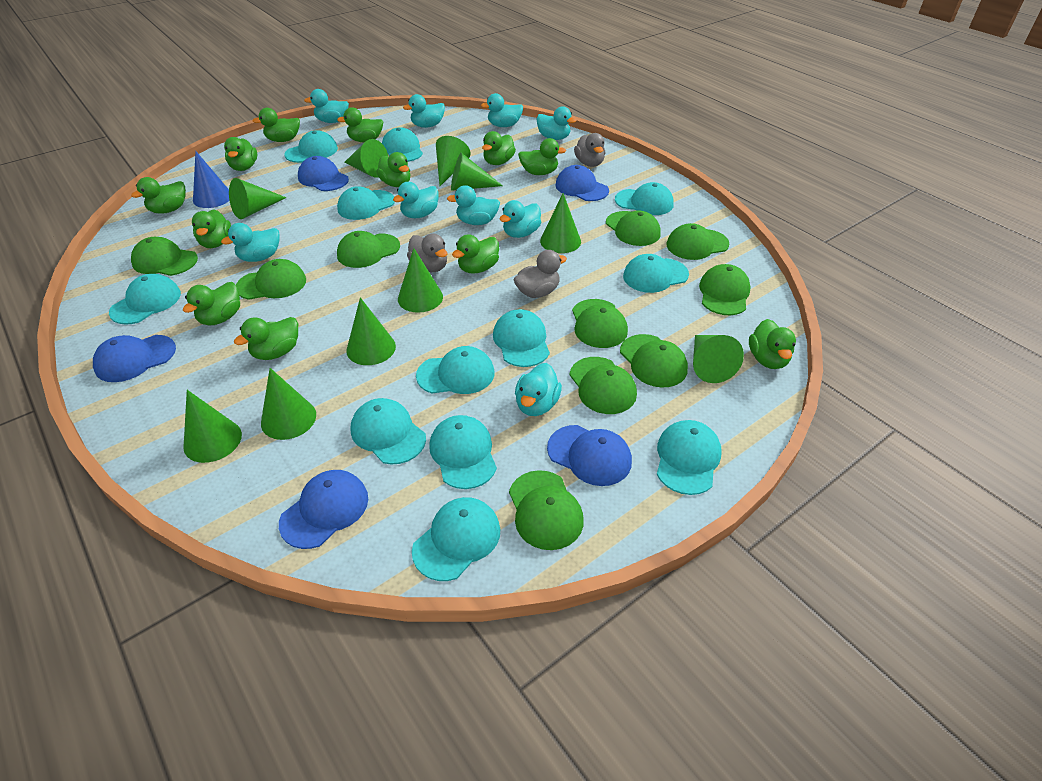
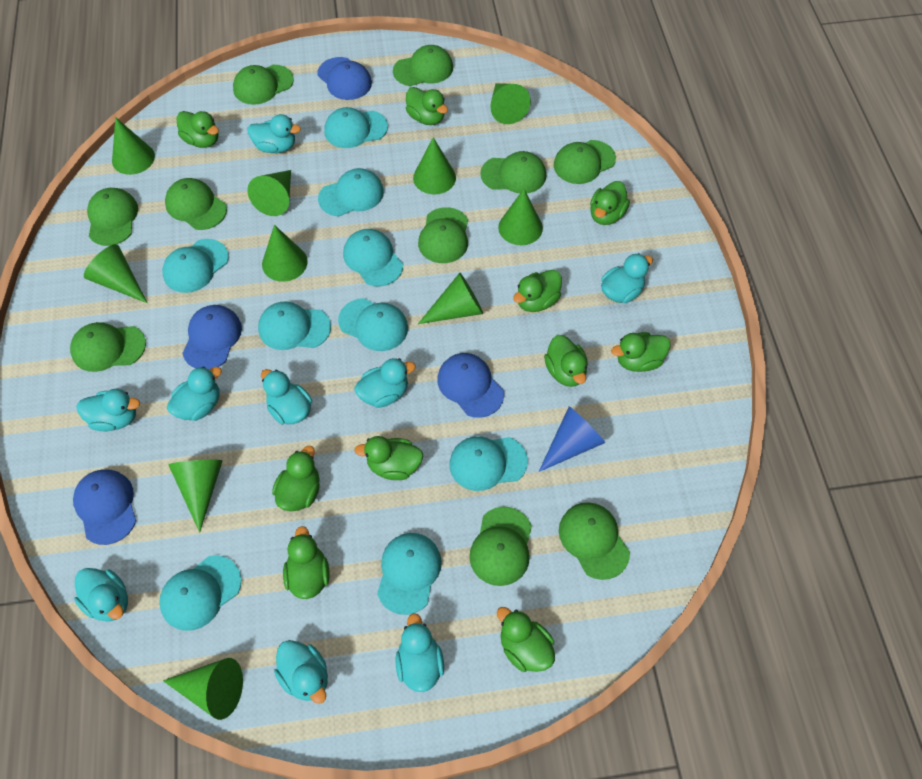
blue cap: 5 -> 4
green duck: 12 -> 10
grey duck: 3 -> 0
turquoise cap: 12 -> 9

